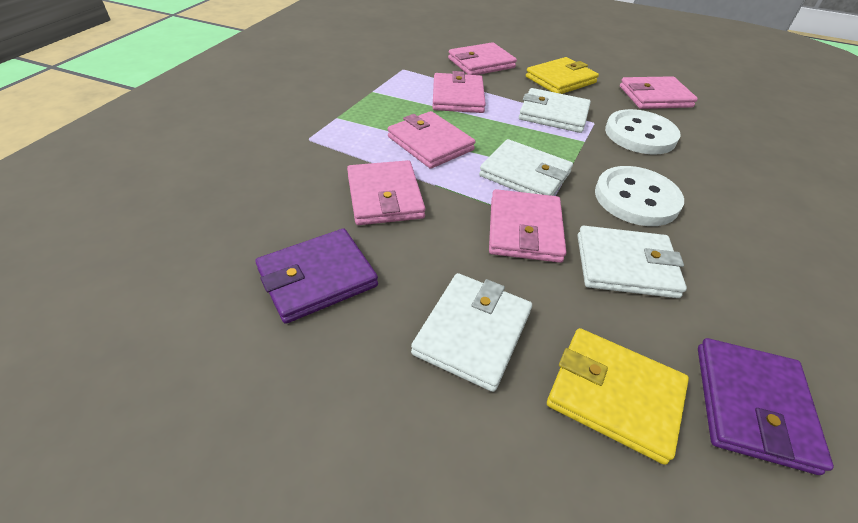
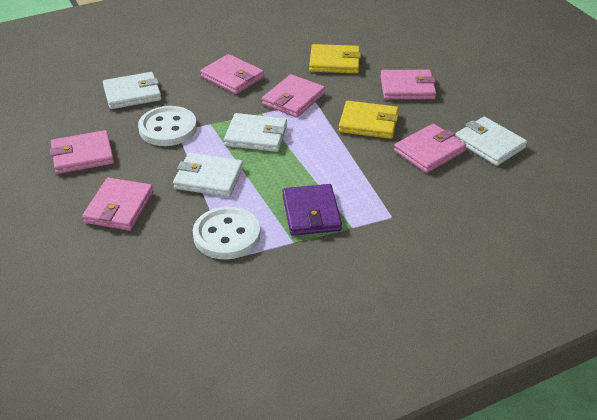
purple wallet: 2 -> 1

